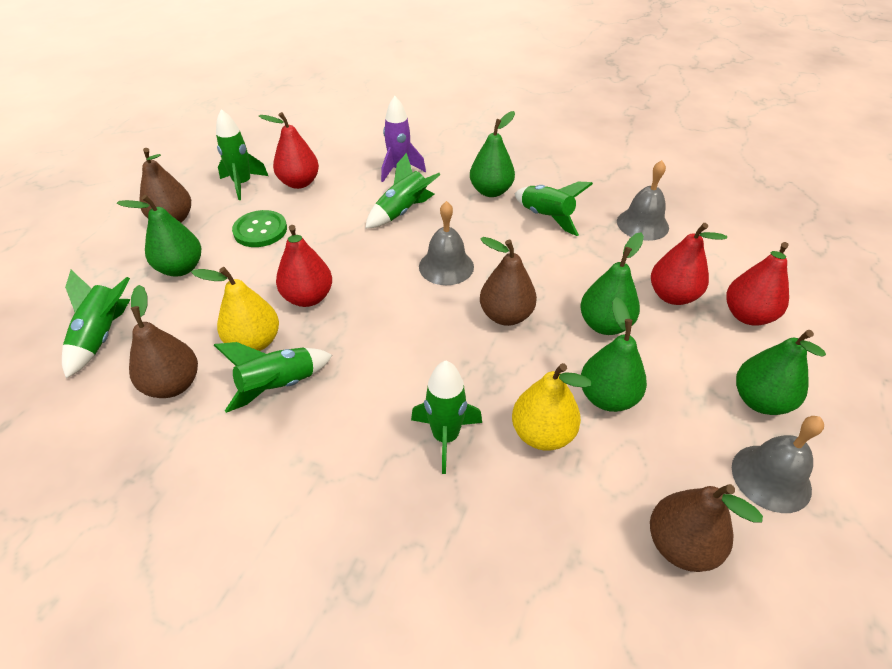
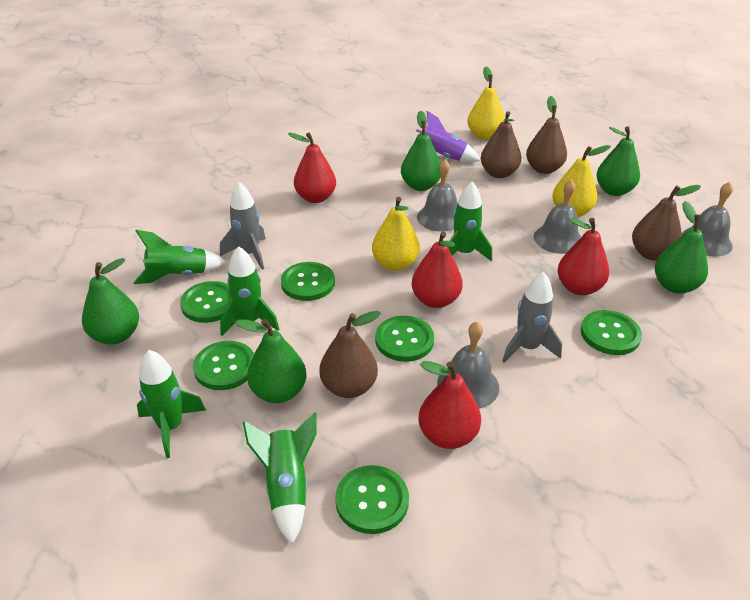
green button: 1 -> 6
green rocket: 6 -> 5
grey bell: 3 -> 4
grey rocket: 0 -> 2
yellow pear: 2 -> 3

